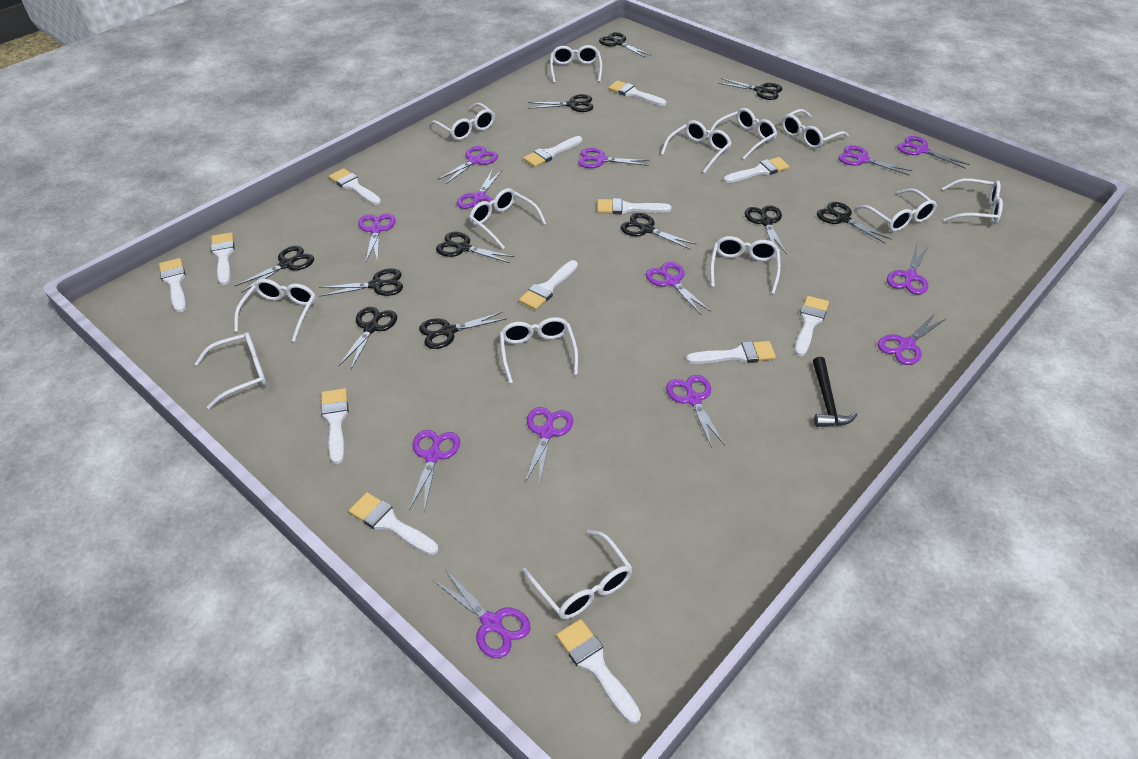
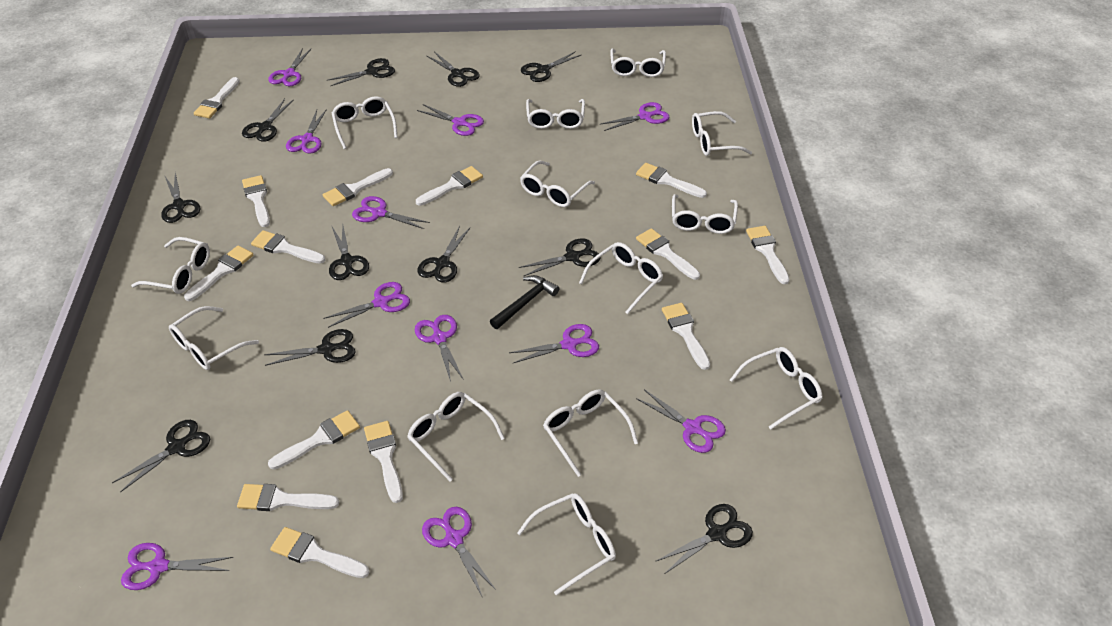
purple scissors: 13 -> 11
white brush: 13 -> 14

